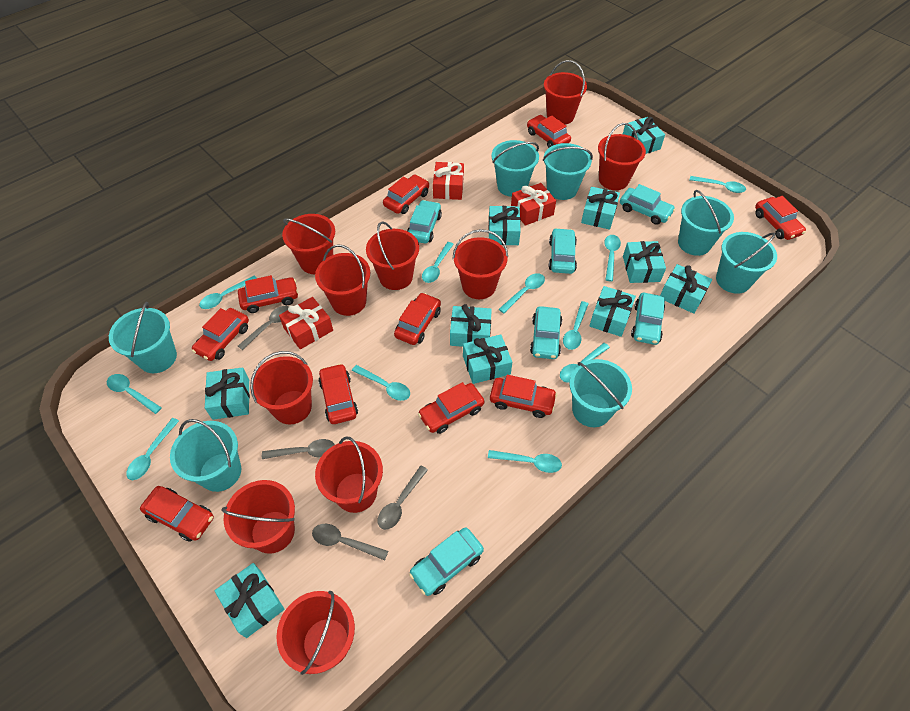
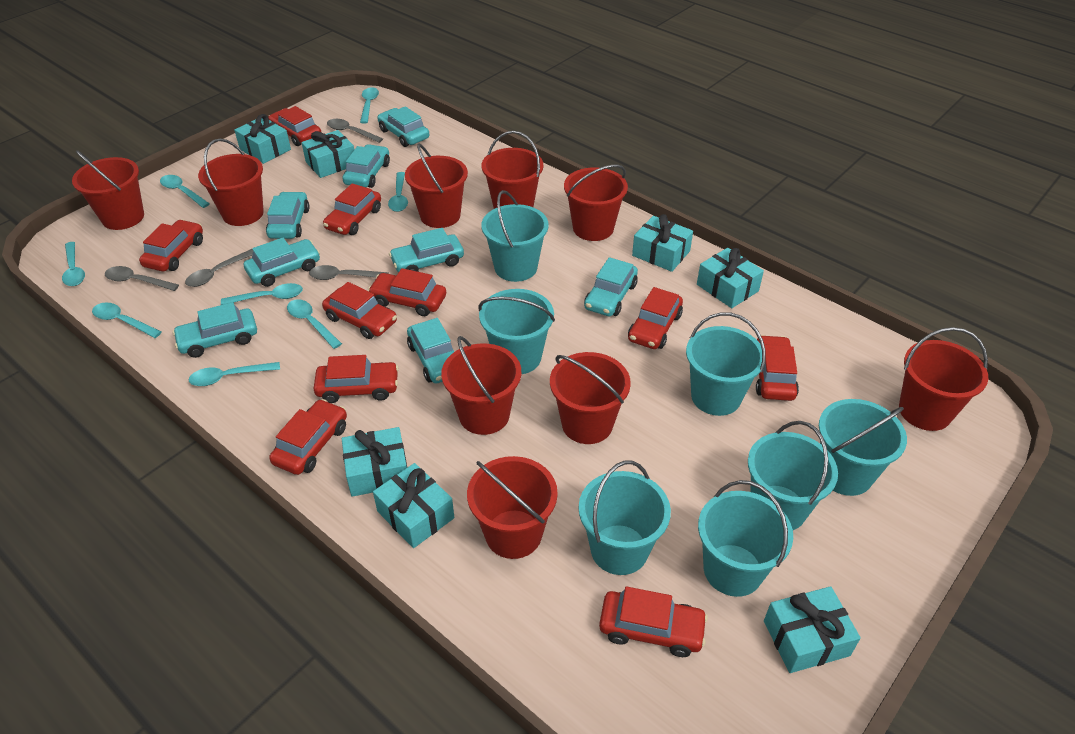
red bucket: 10 -> 9
red gift: 3 -> 0
turquoise car: 6 -> 8
turquoise gift: 10 -> 7
turquoise spoon: 11 -> 8

